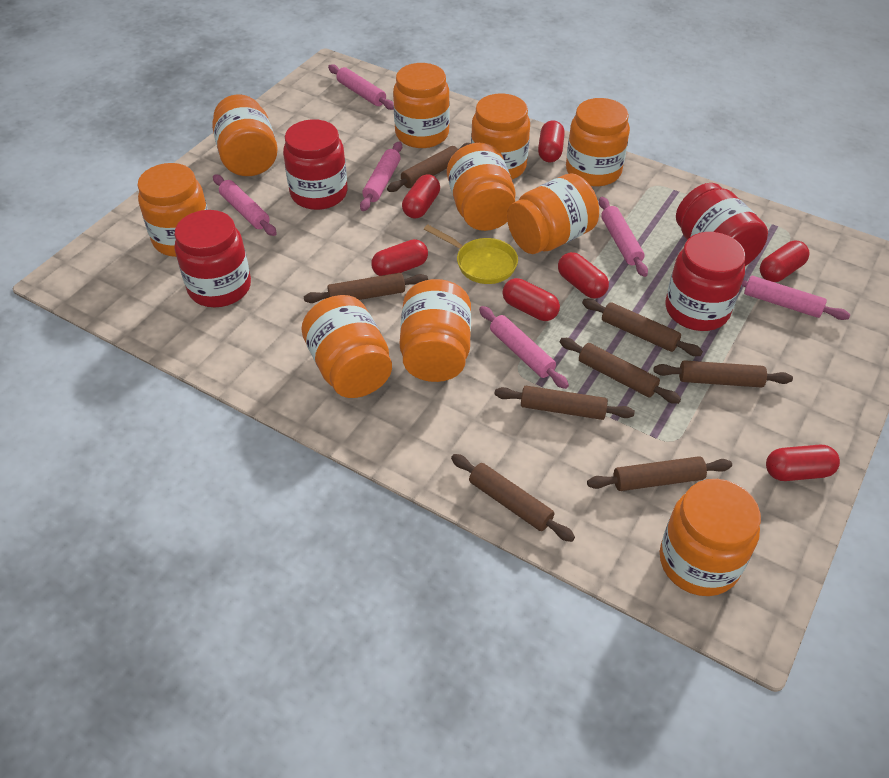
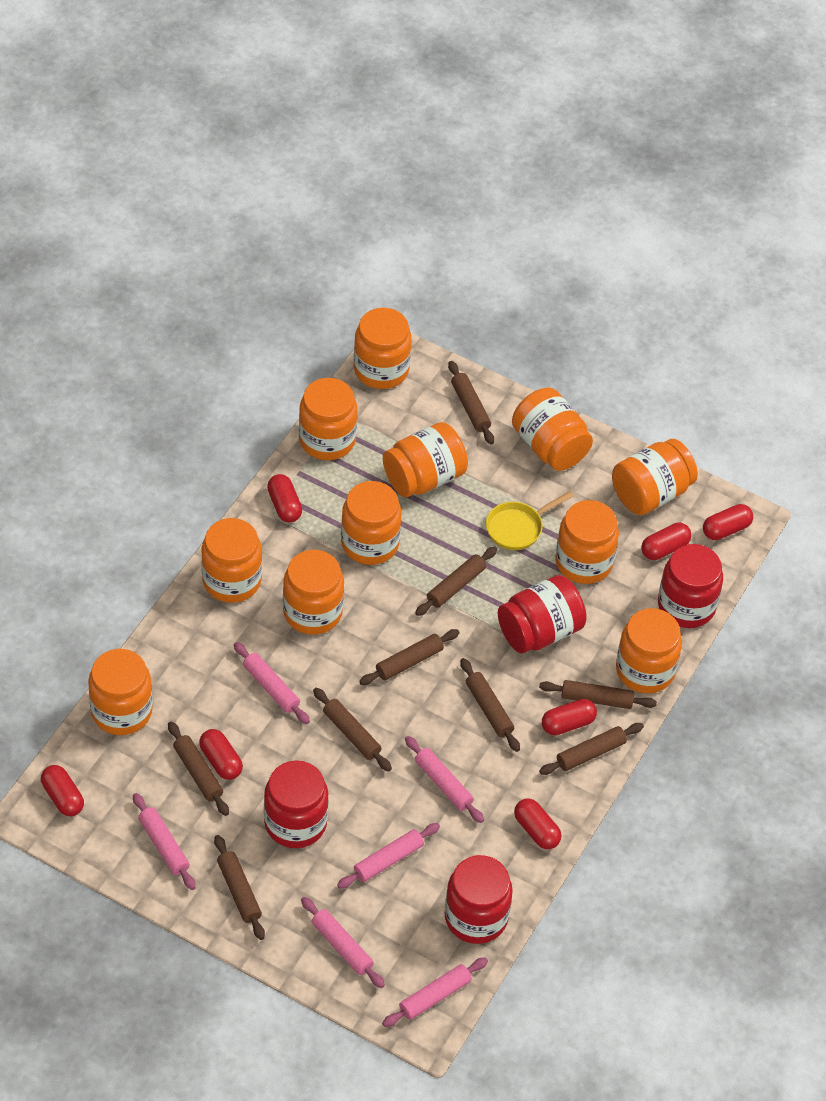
brown rolling pin: 8 -> 9
orange jar: 10 -> 11

